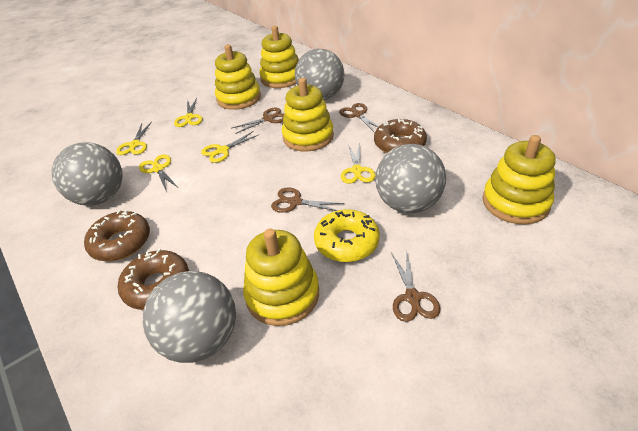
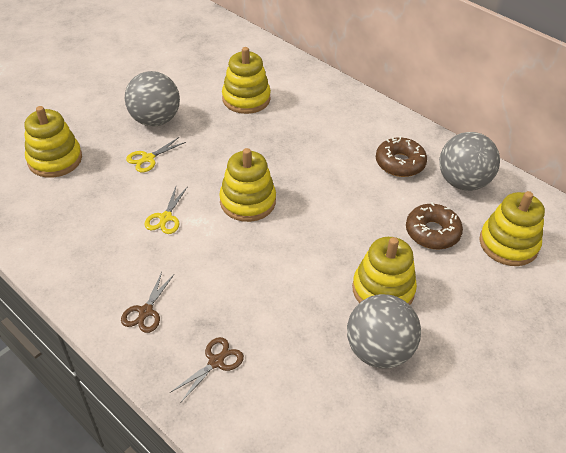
brown donut: 3 -> 2
brown scissors: 4 -> 2
grey ball: 4 -> 3
yellow donut: 1 -> 0
yellow scissors: 5 -> 2

